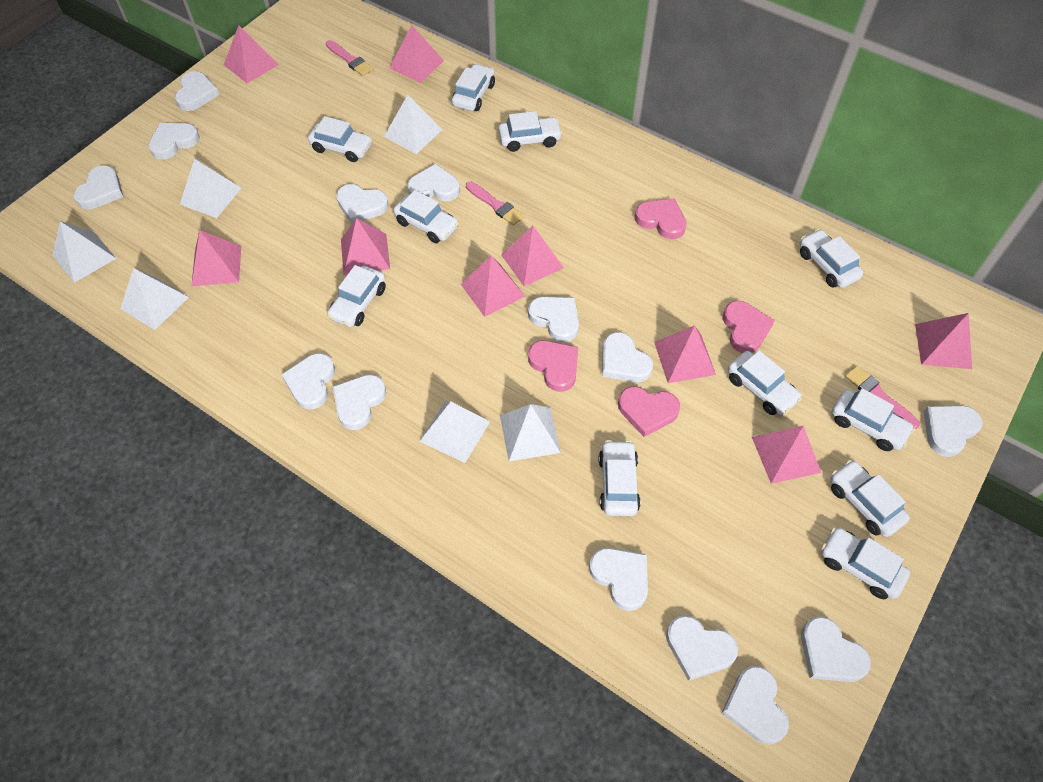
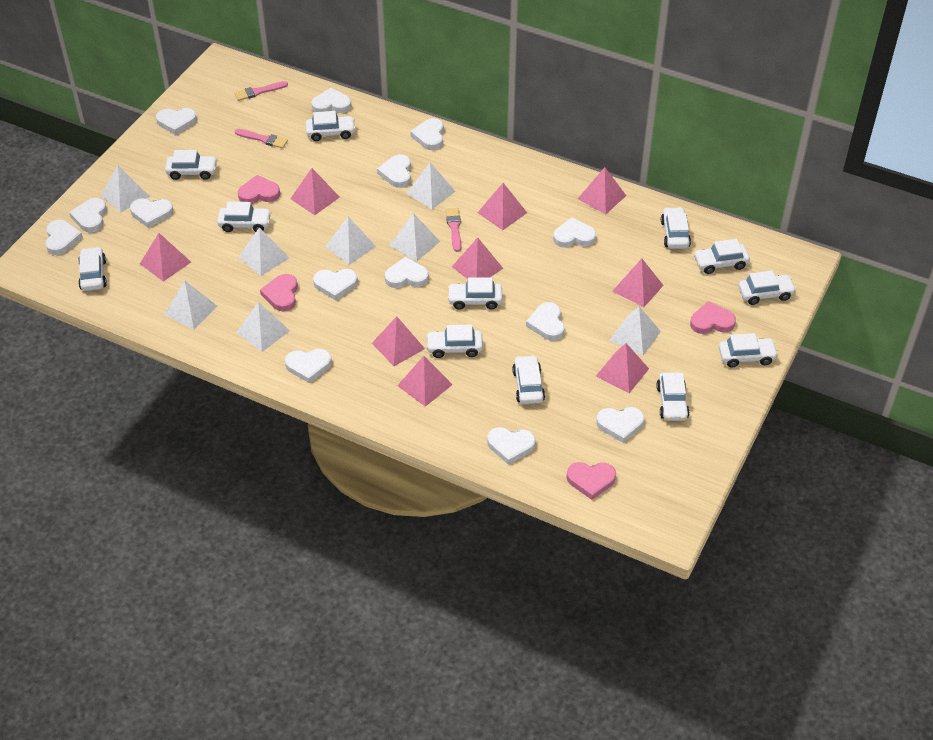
white car: 11 -> 12
white pyramid: 6 -> 8

